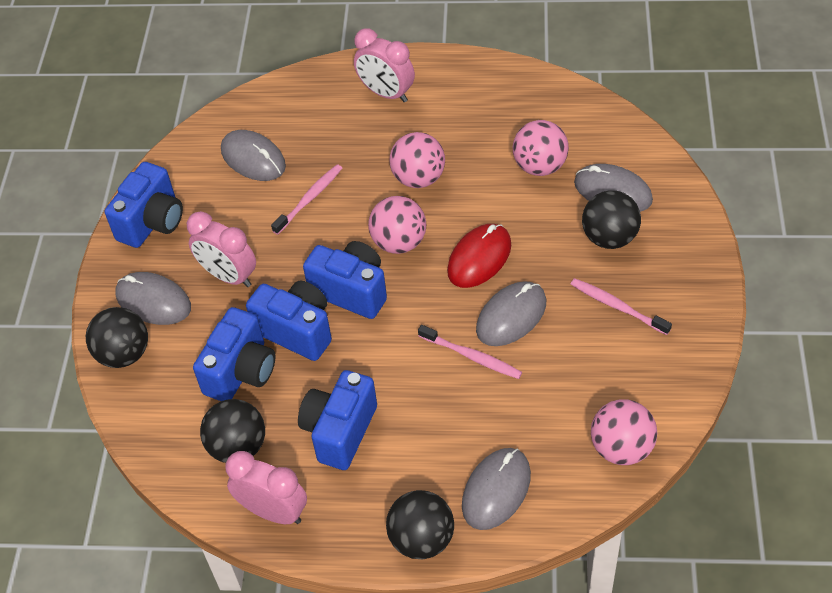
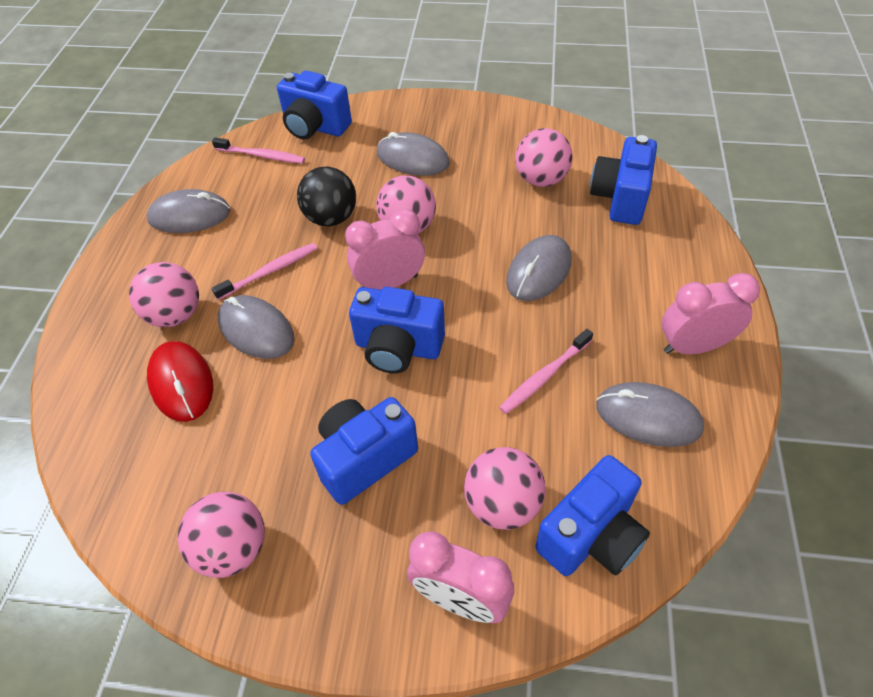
black ball: 4 -> 1
pink ball: 4 -> 5

